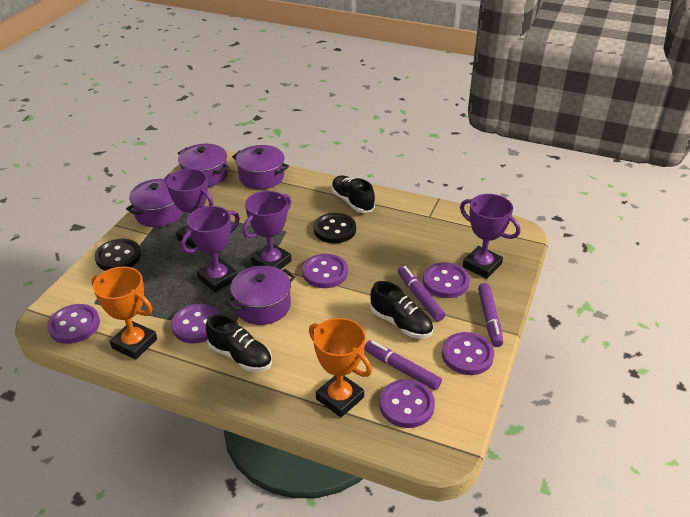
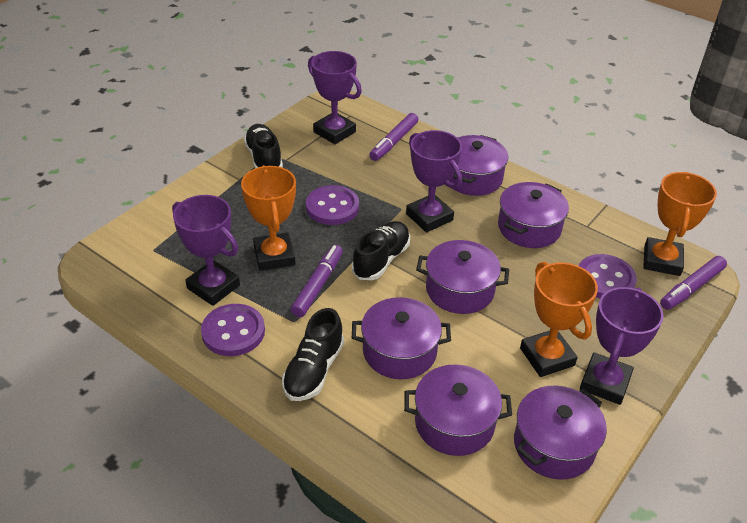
black button: 2 -> 0
orange trophy: 2 -> 3
purple button: 6 -> 3
purple pot: 4 -> 6

